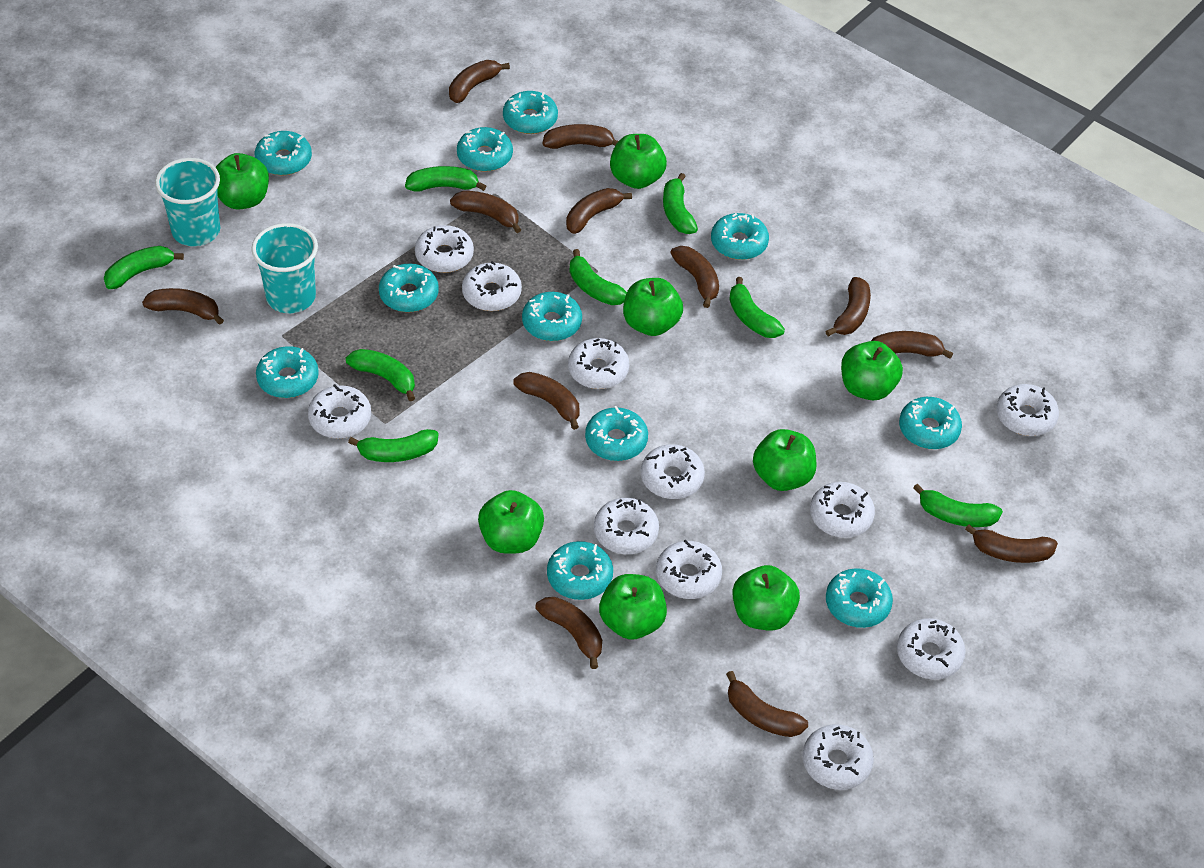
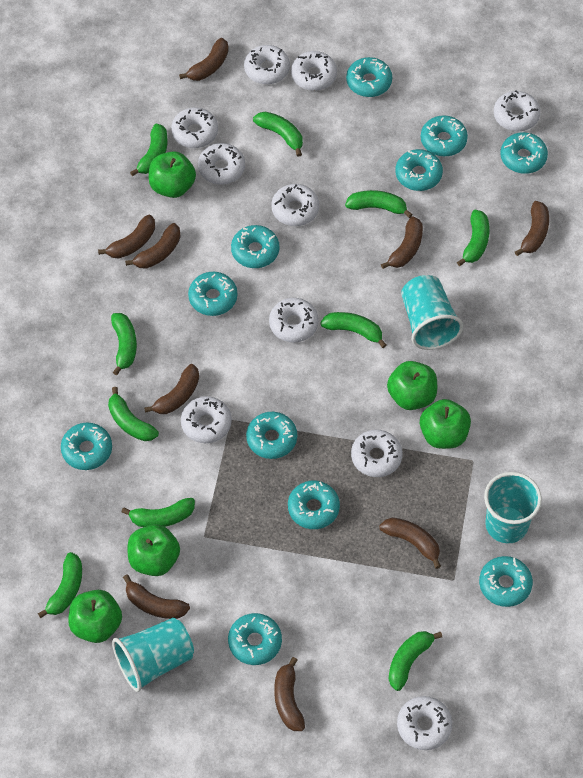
brown banana: 12 -> 9
green apple: 8 -> 5
green banana: 8 -> 10
turquoise cup: 2 -> 3
white donut: 11 -> 10

